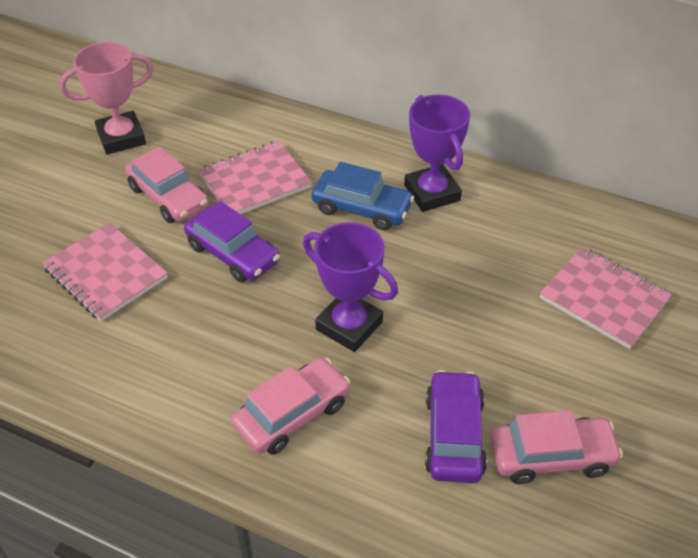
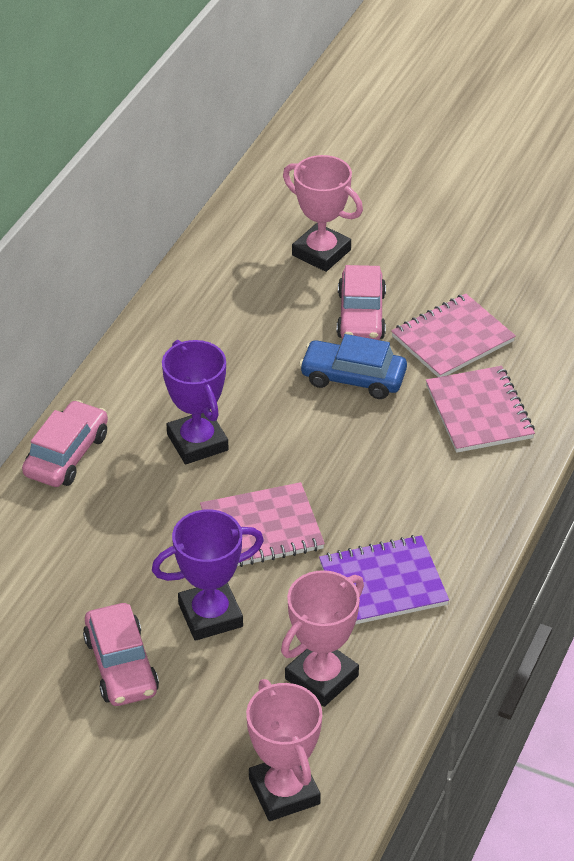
pink trophy: 1 -> 3
purple car: 2 -> 0
purple notebook: 0 -> 1

